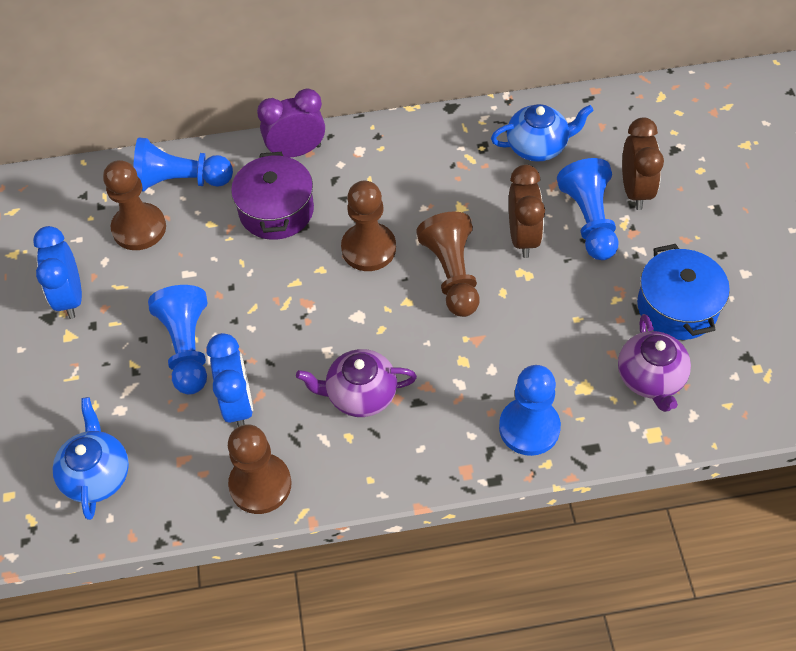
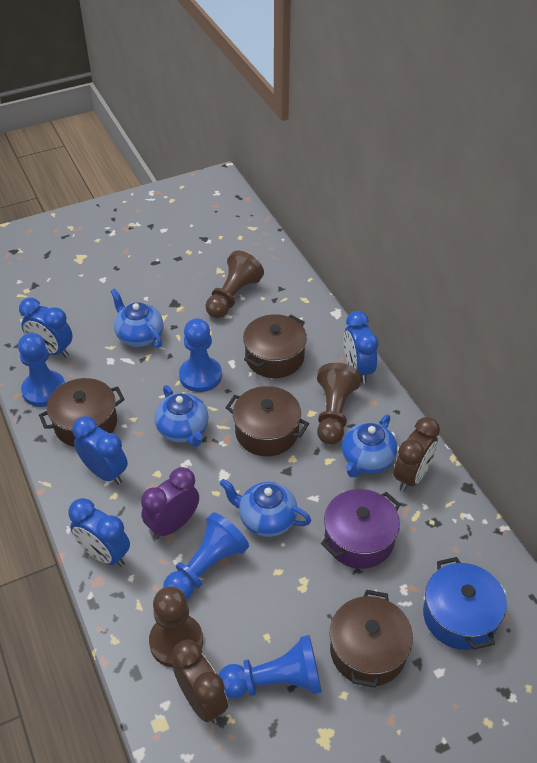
blue clock: 2 -> 4
blue teapot: 2 -> 4
brown pawn: 4 -> 3
brown pot: 0 -> 4
purple teapot: 2 -> 0

